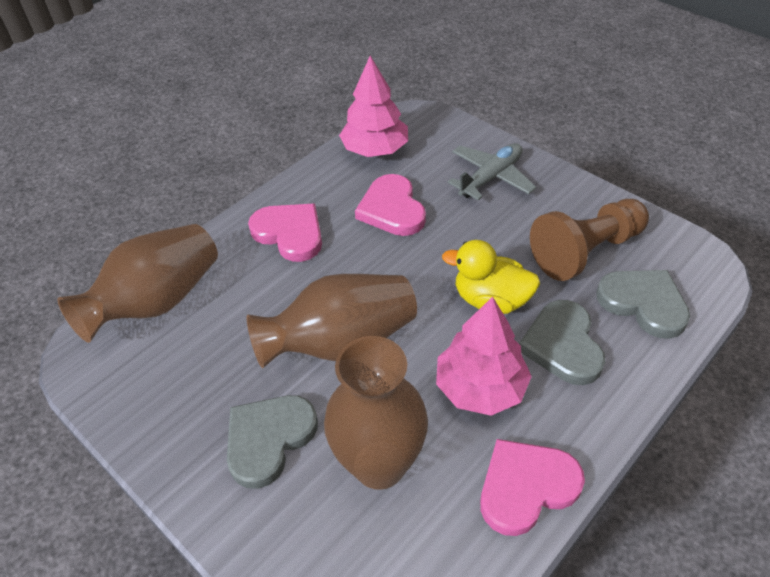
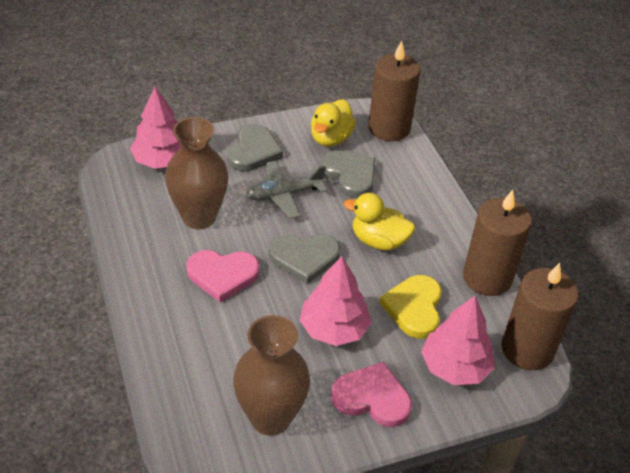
brown candle: 0 -> 3
brown pawn: 1 -> 0
brown vase: 3 -> 2
pink heart: 3 -> 2
pink tree: 2 -> 3
yellow duck: 1 -> 2
yellow heart: 0 -> 1

